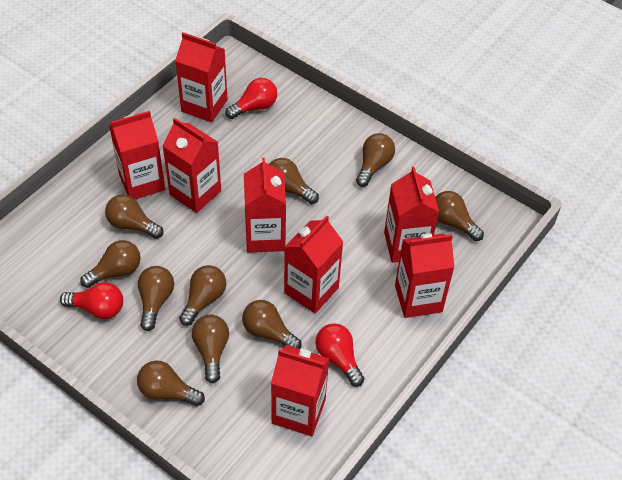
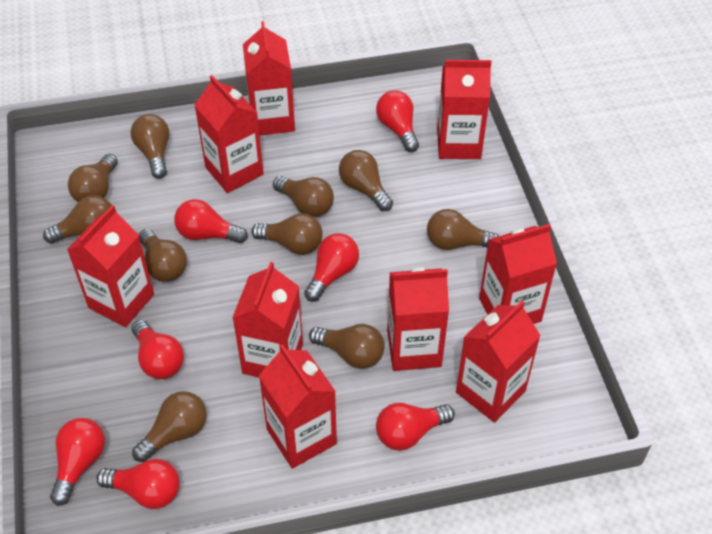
red carton: 8 -> 9
red light bulb: 3 -> 7

